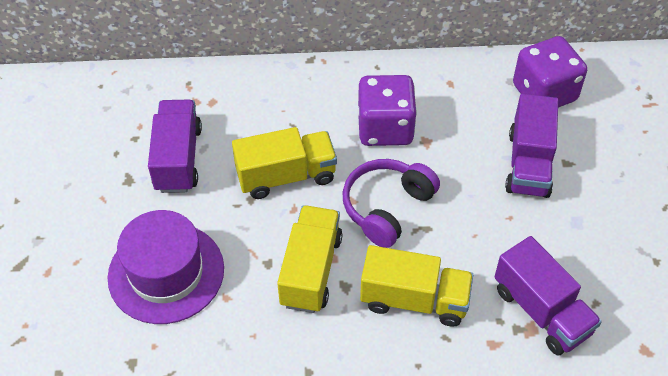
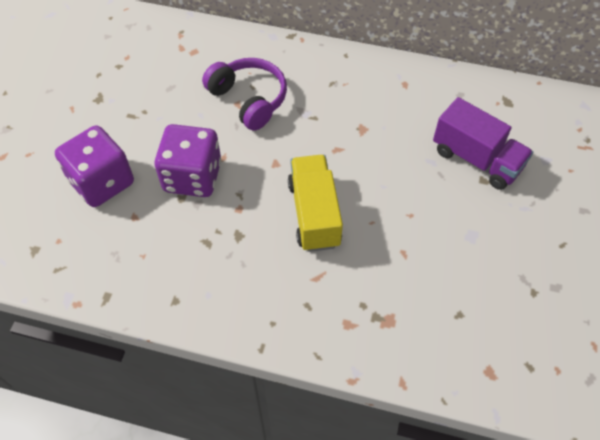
purple hat: 1 -> 0
purple truck: 3 -> 1
yellow truck: 3 -> 1

